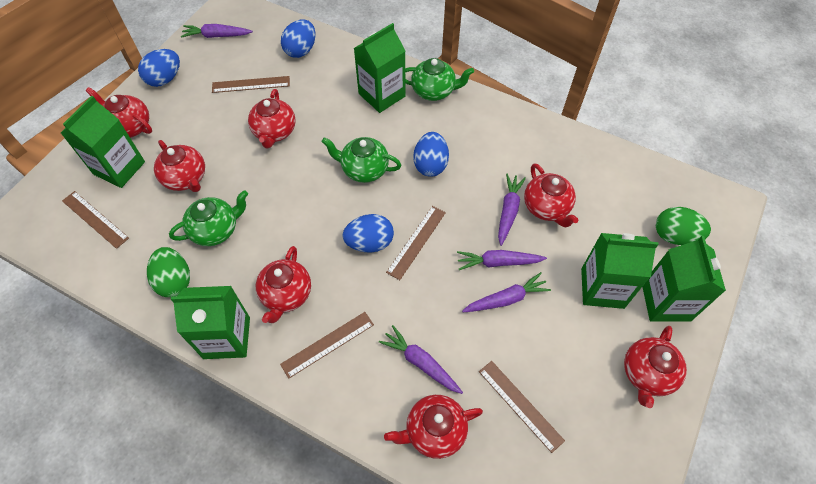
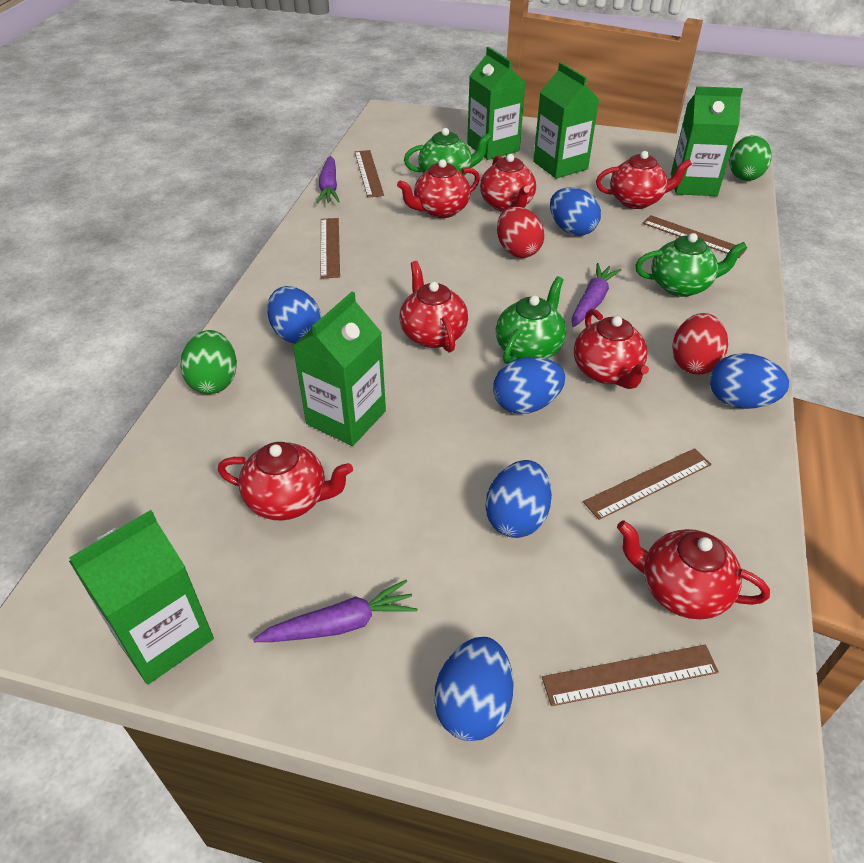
blue egg: 4 -> 6
purple carrot: 5 -> 3
red egg: 0 -> 2

